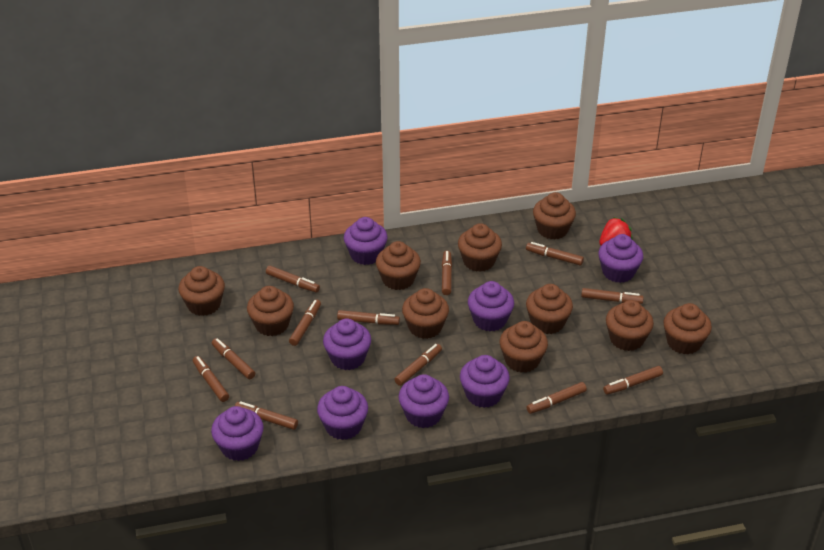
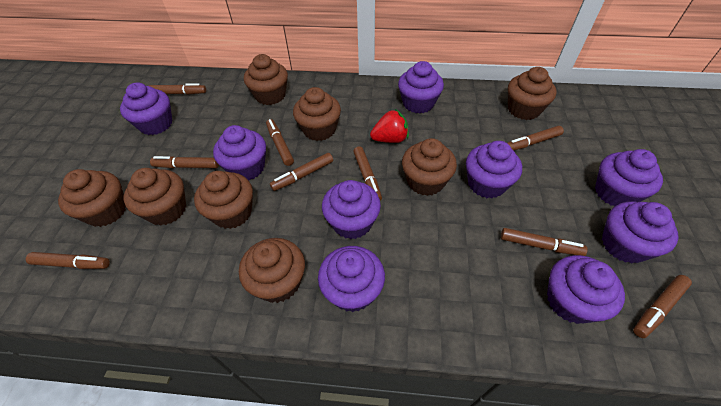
brown cupcake: 10 -> 8
brown marker: 12 -> 9
purple cupcake: 8 -> 9

